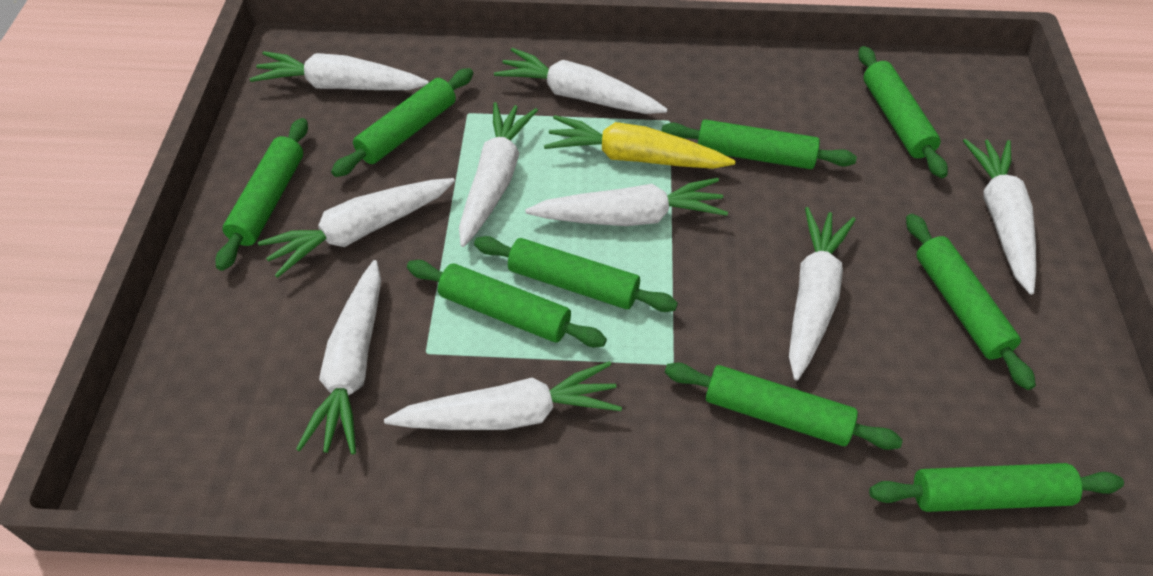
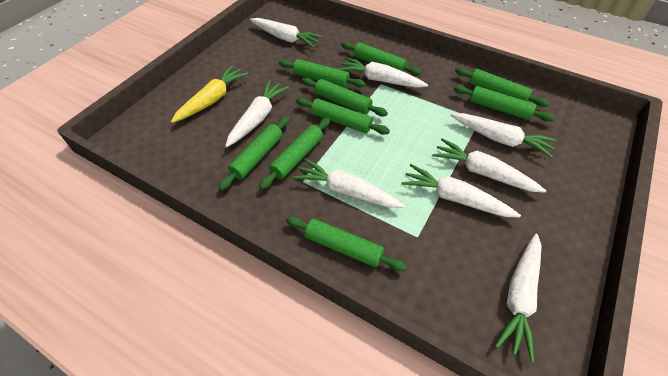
white carrot: 9 -> 8

